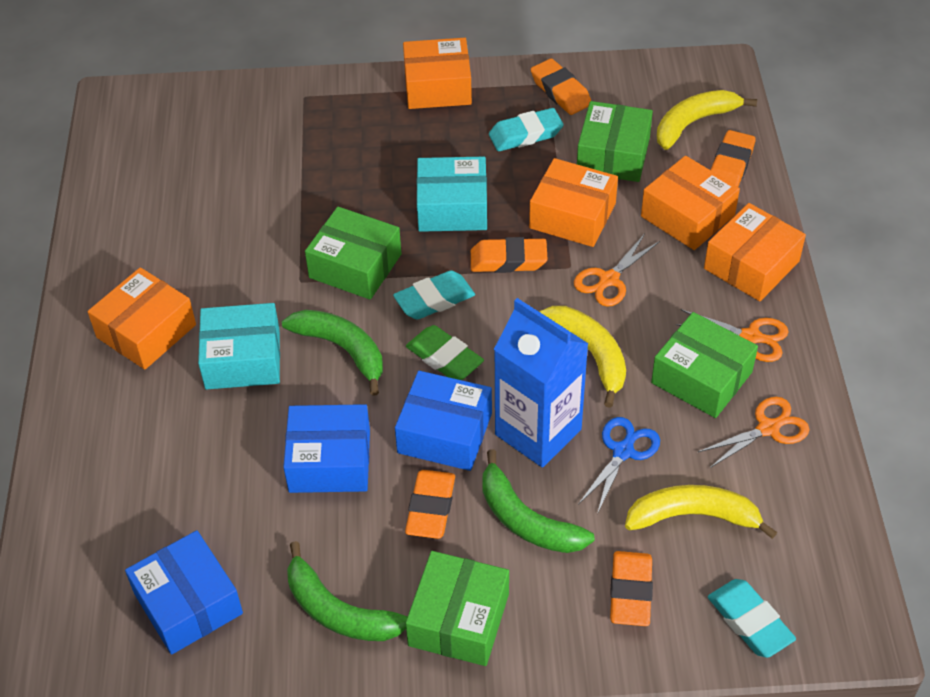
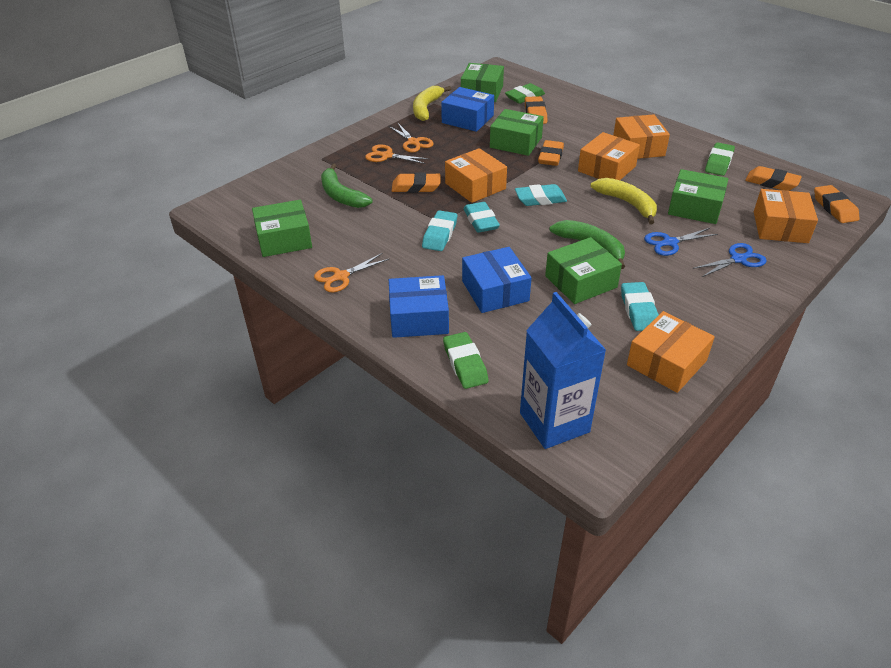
blue scissors: 1 -> 2
green banana: 3 -> 2
green box: 4 -> 5
green eraser: 1 -> 3
turquoise box: 2 -> 0
turquoise eraser: 3 -> 4
yellow banana: 3 -> 2

